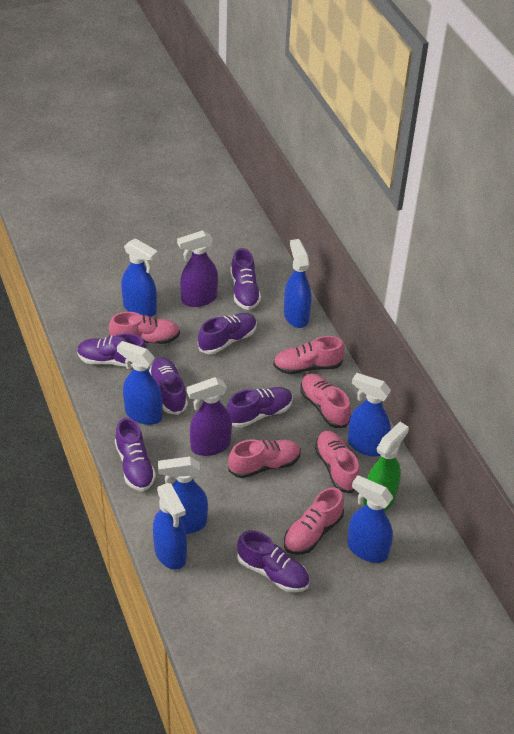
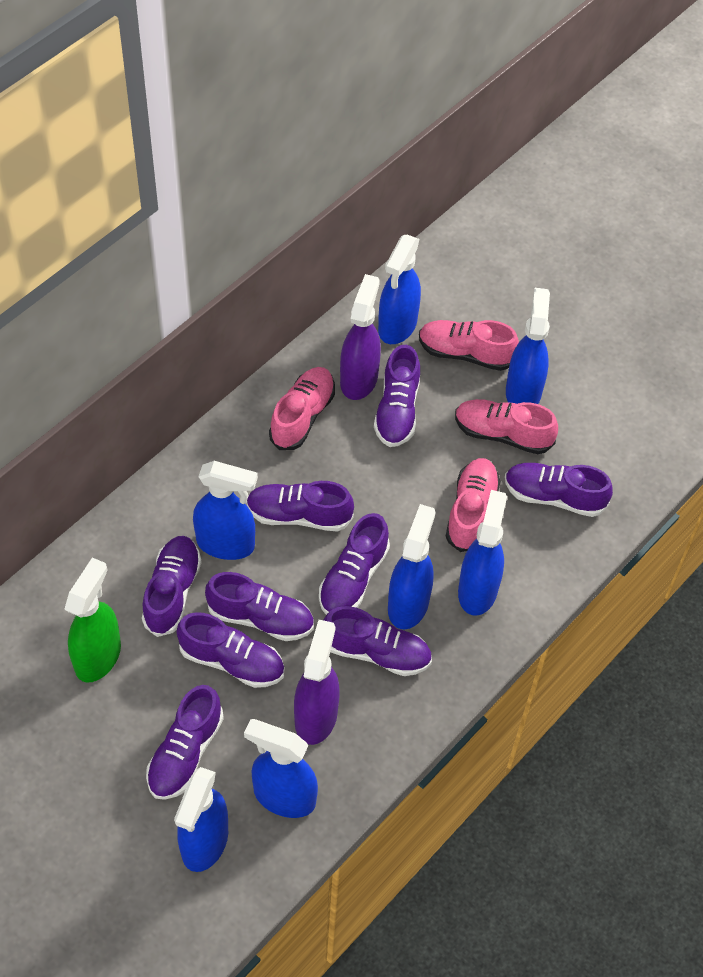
pink shoe: 6 -> 4
purple shoe: 7 -> 9

